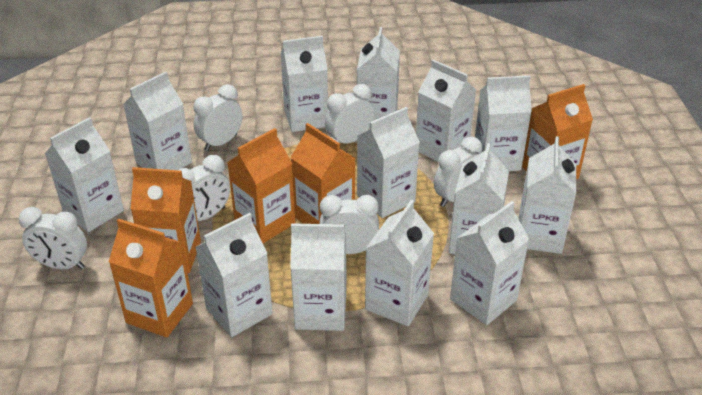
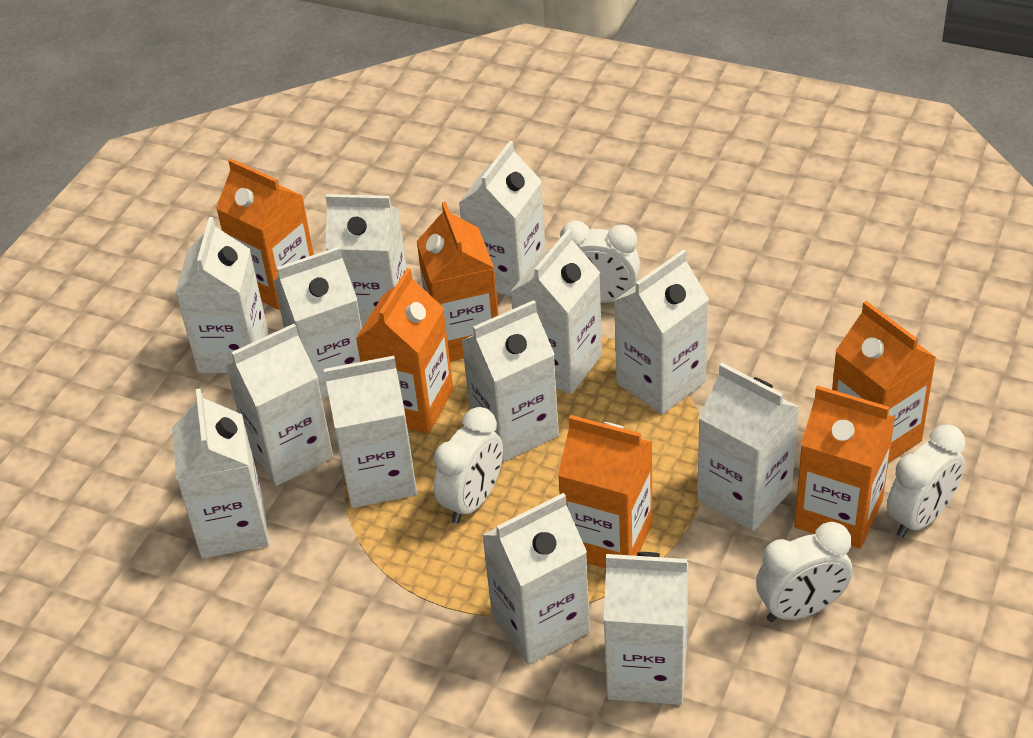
orange carton: 5 -> 6
white clock: 6 -> 4

